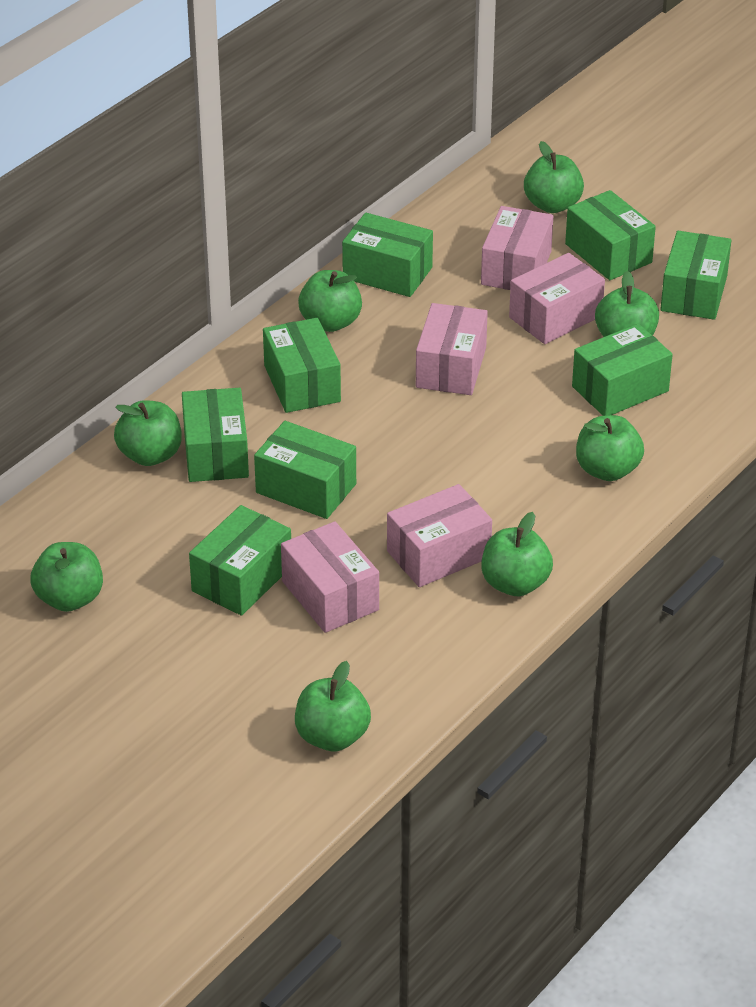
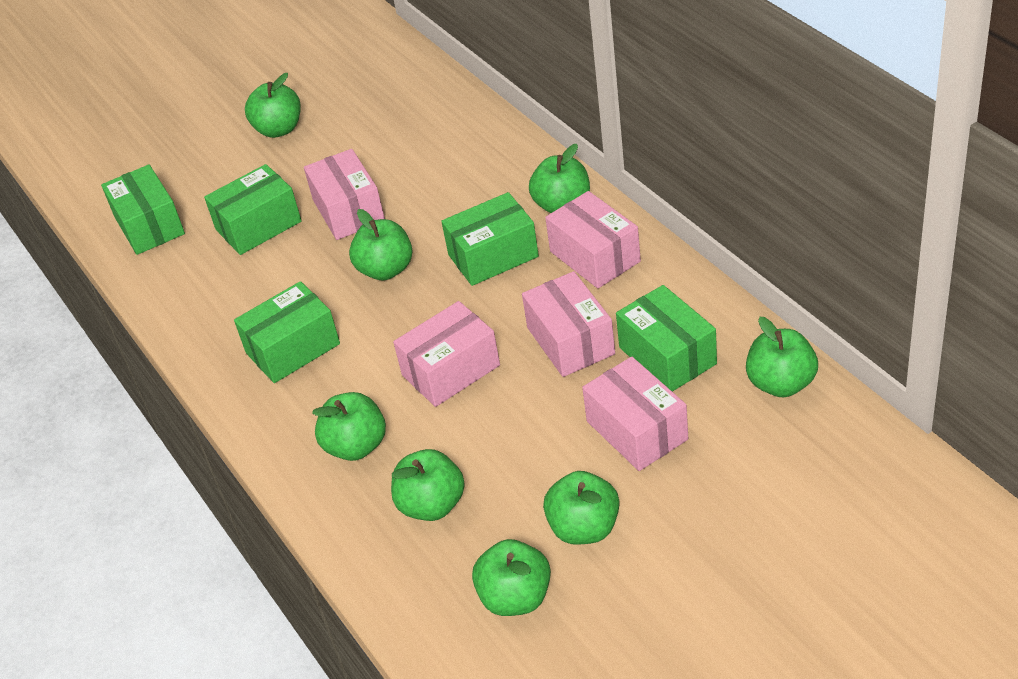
green box: 8 -> 5

